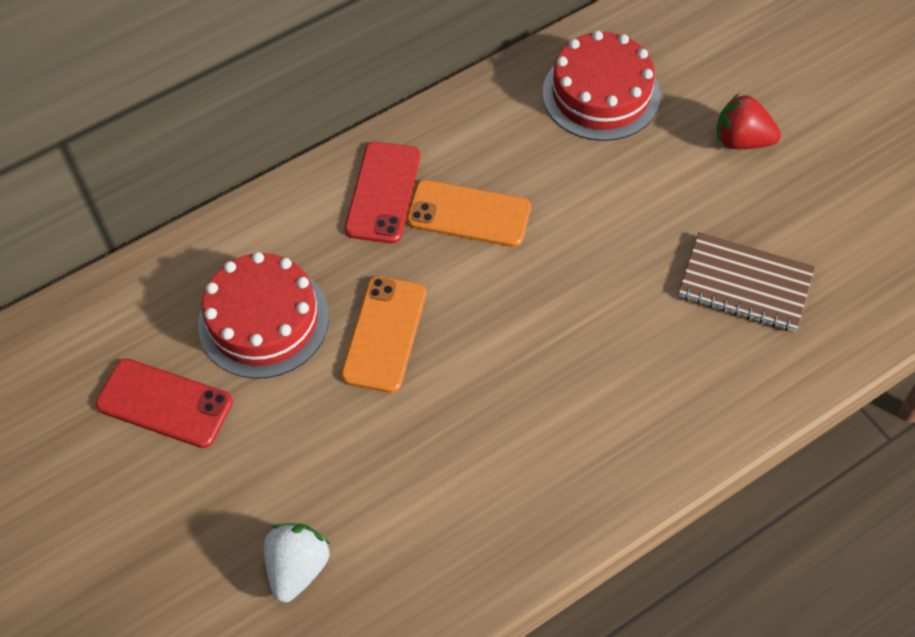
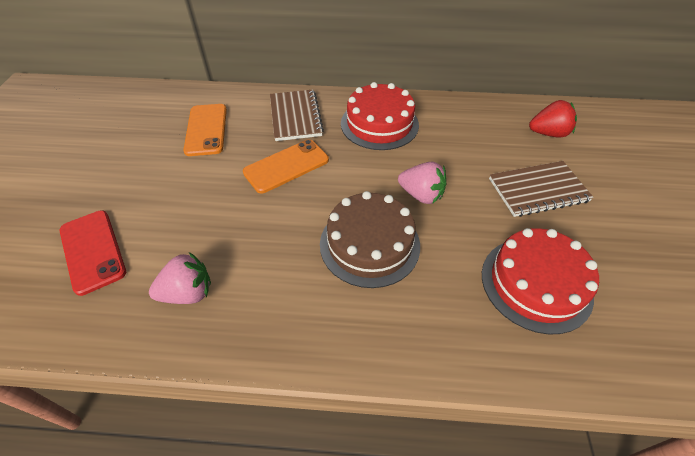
brown cake: 0 -> 1
brown notebook: 1 -> 2
pink strawberry: 0 -> 2
red phone: 2 -> 1
white strawberry: 1 -> 0

